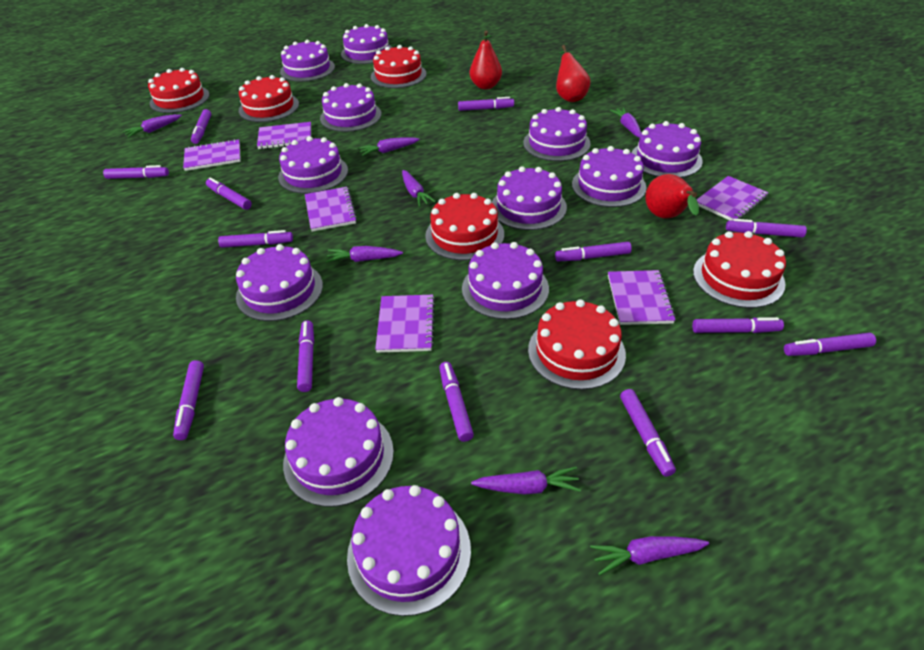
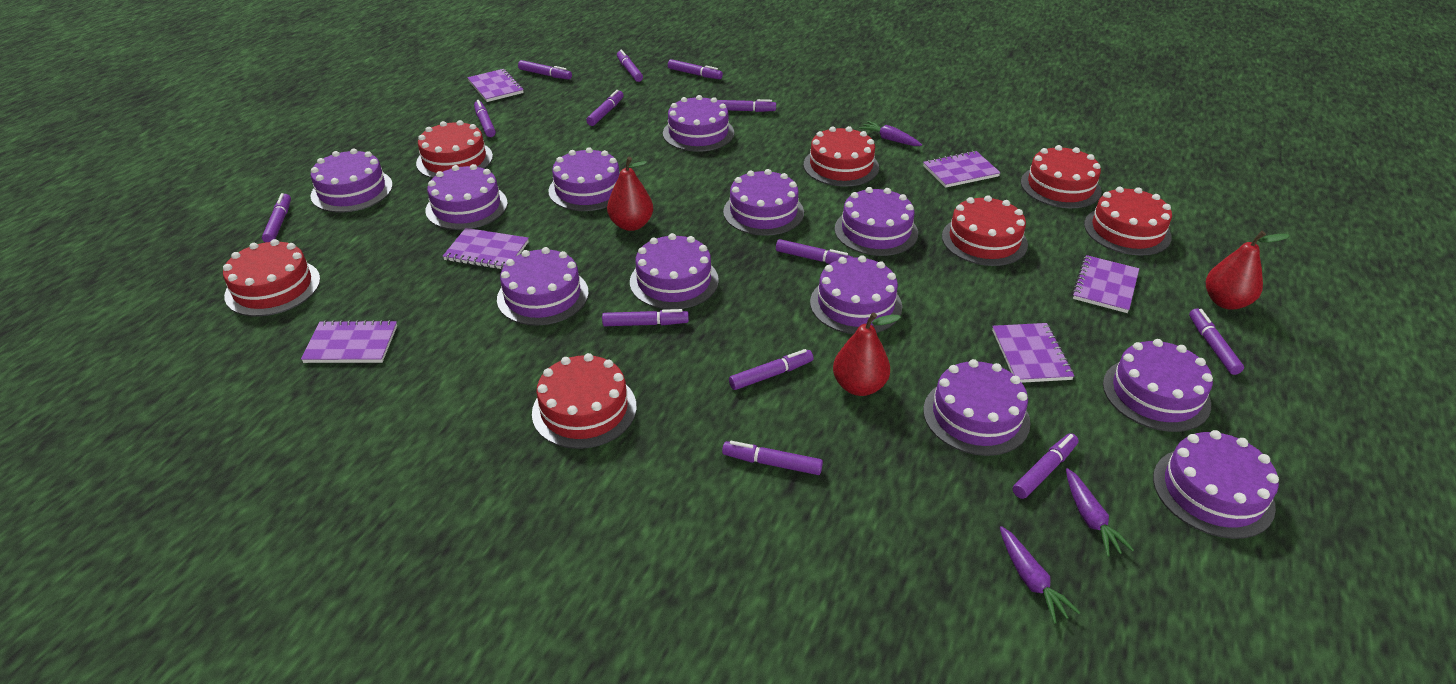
purple carrot: 7 -> 3
red cake: 6 -> 7

